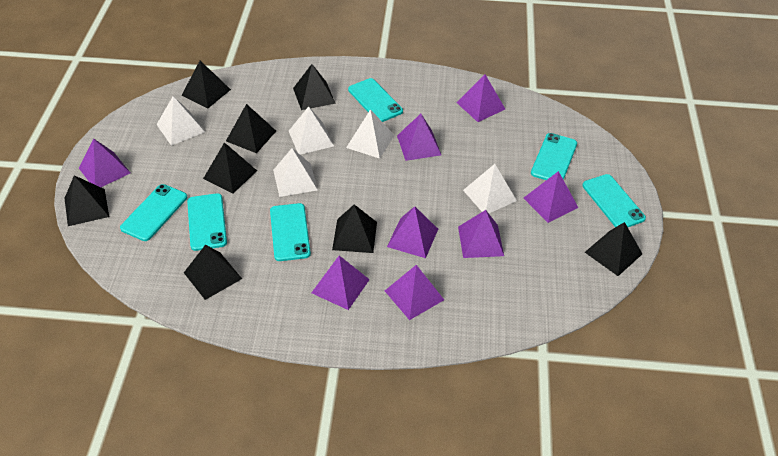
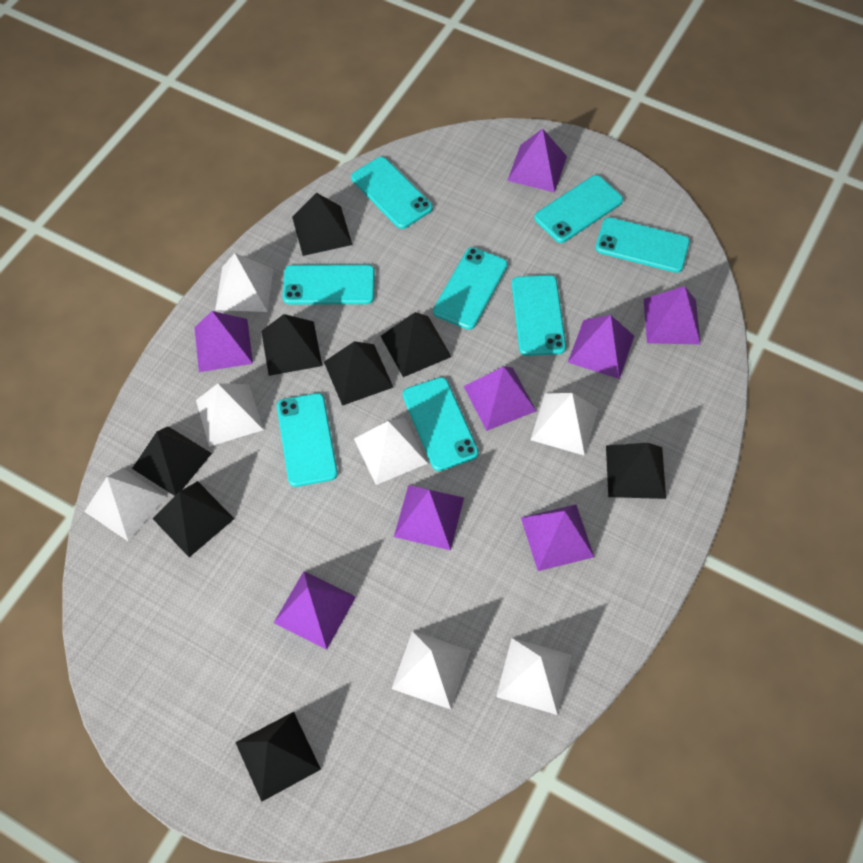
turquoise phone: 6 -> 8
white pyramid: 5 -> 7

